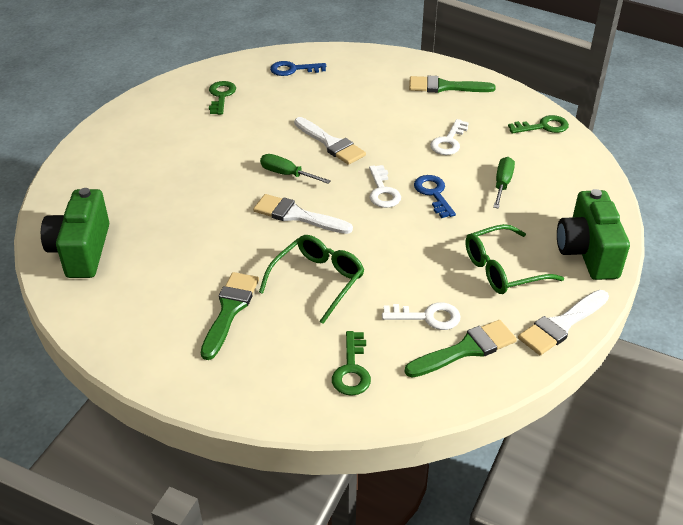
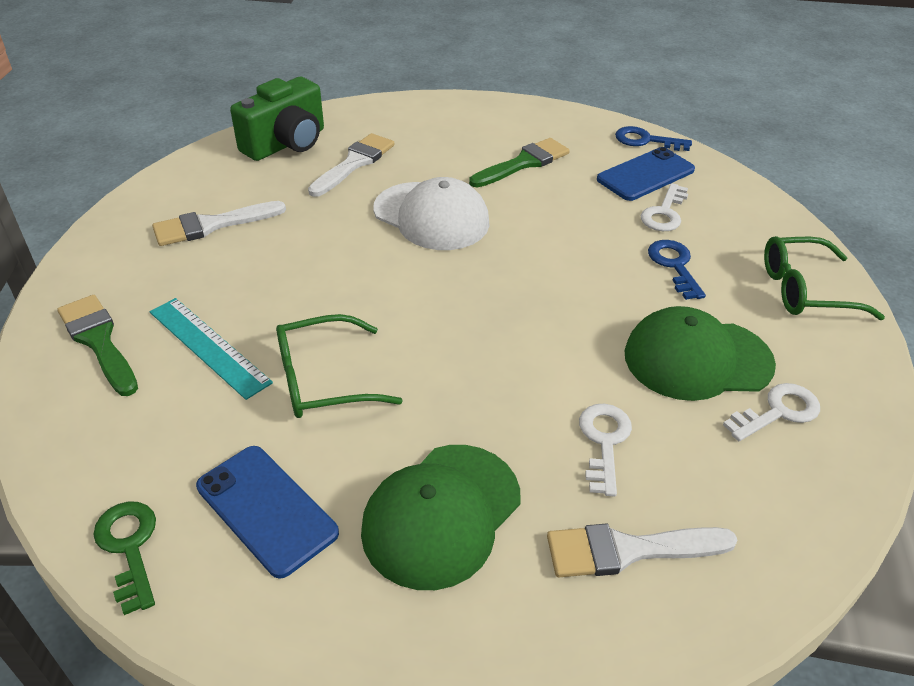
blue phone: 0 -> 2
green brush: 3 -> 2
green camera: 2 -> 1
green cap: 0 -> 2
green key: 3 -> 1
green screwdriver: 2 -> 0
turquoise ruler: 0 -> 1
white cap: 0 -> 1

